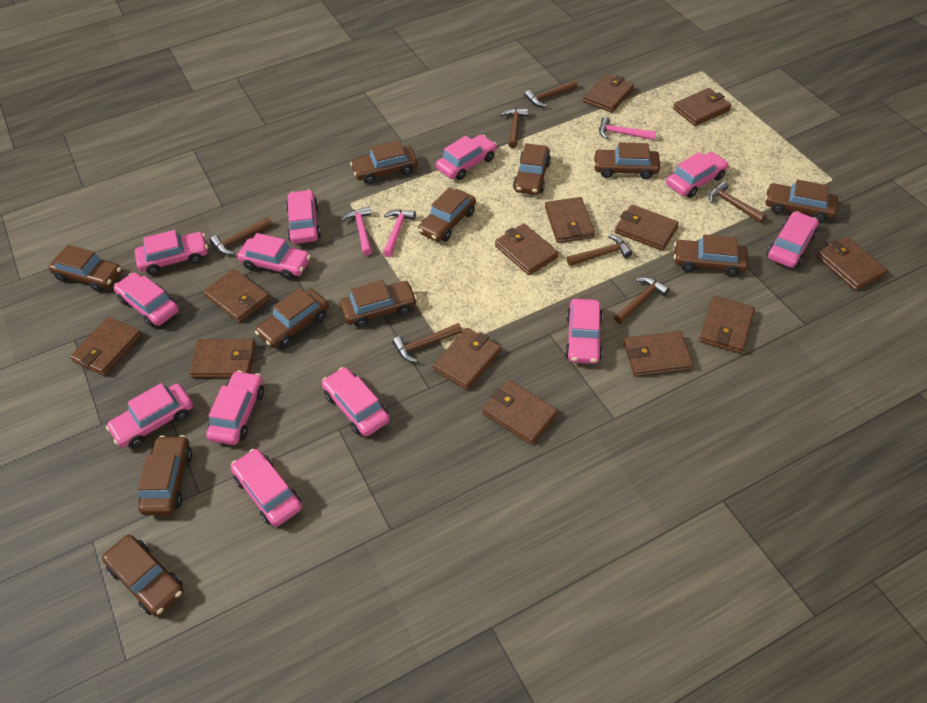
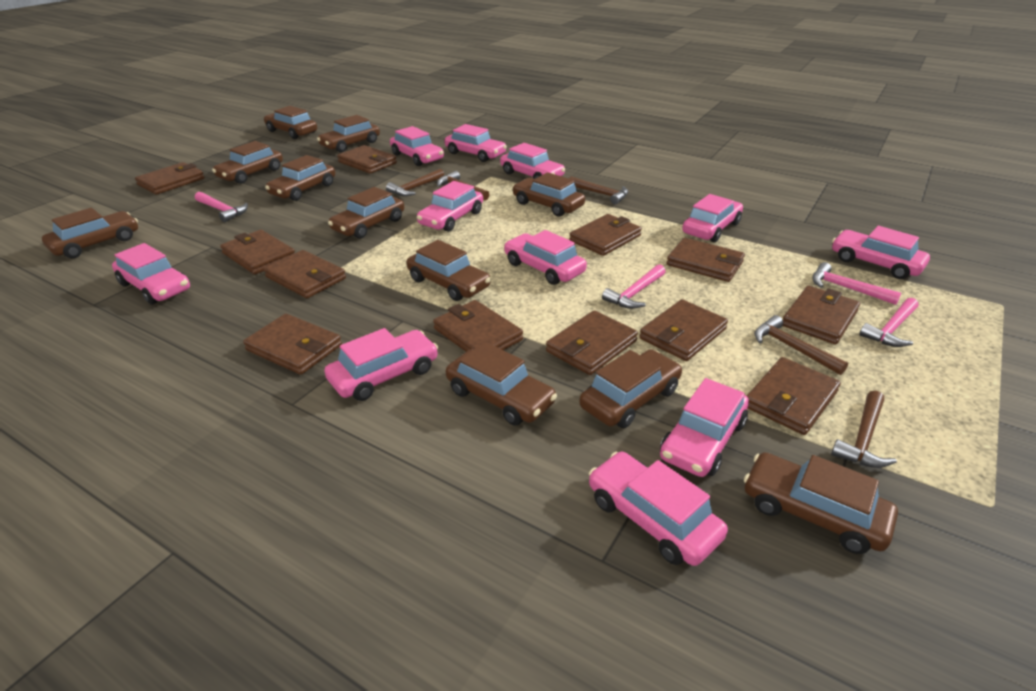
brown hammer: 7 -> 5
brown wallet: 13 -> 12
pink car: 12 -> 11
pink hammer: 3 -> 4

